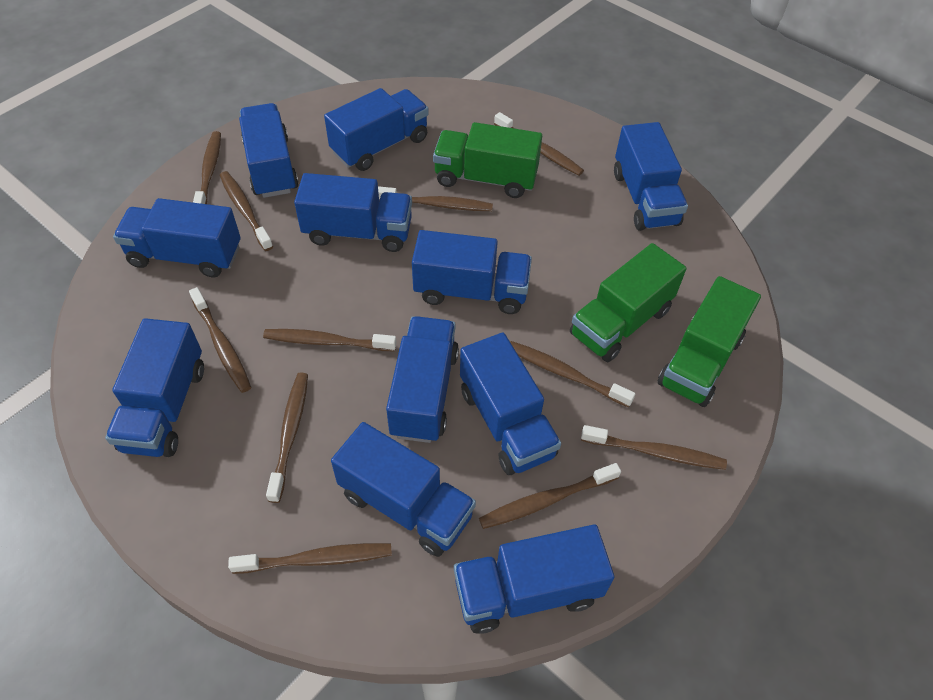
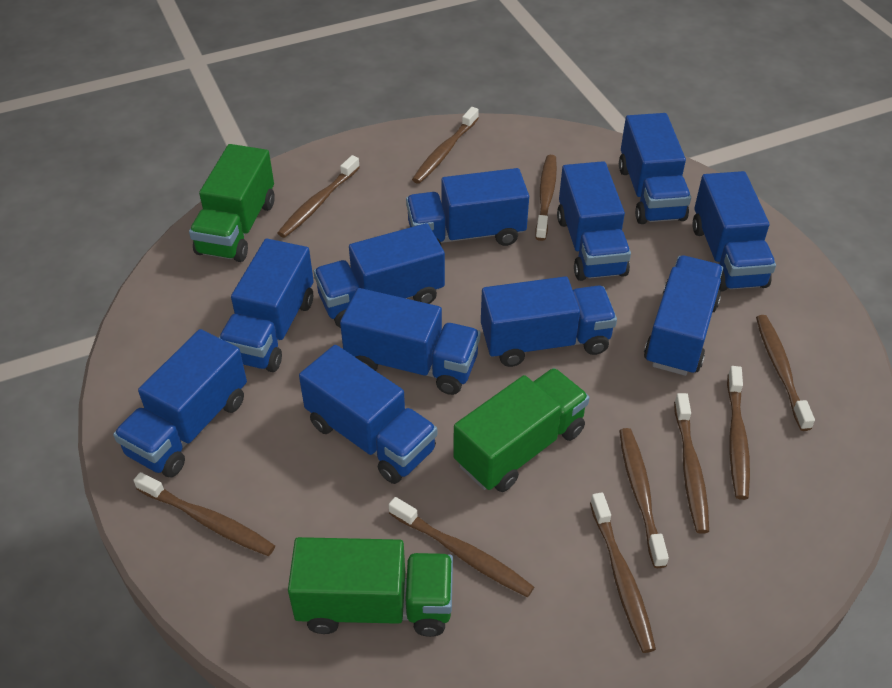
brown toothbrush: 11 -> 10

